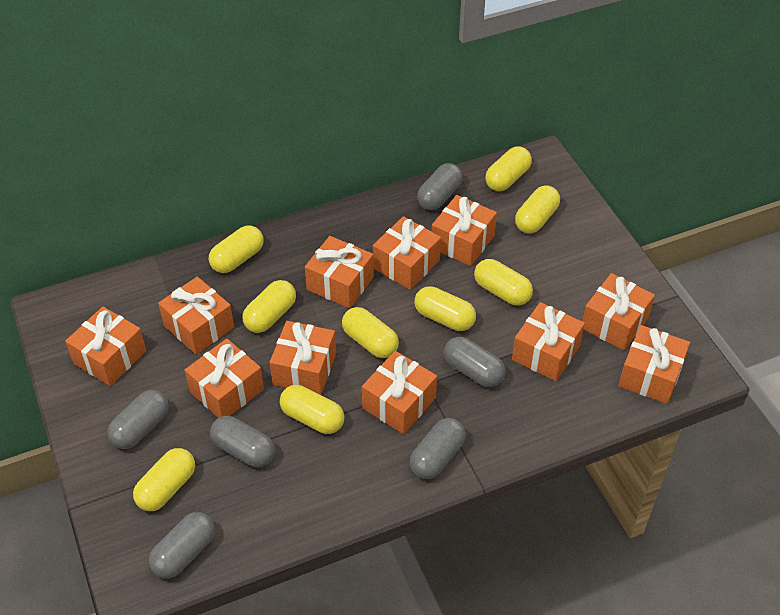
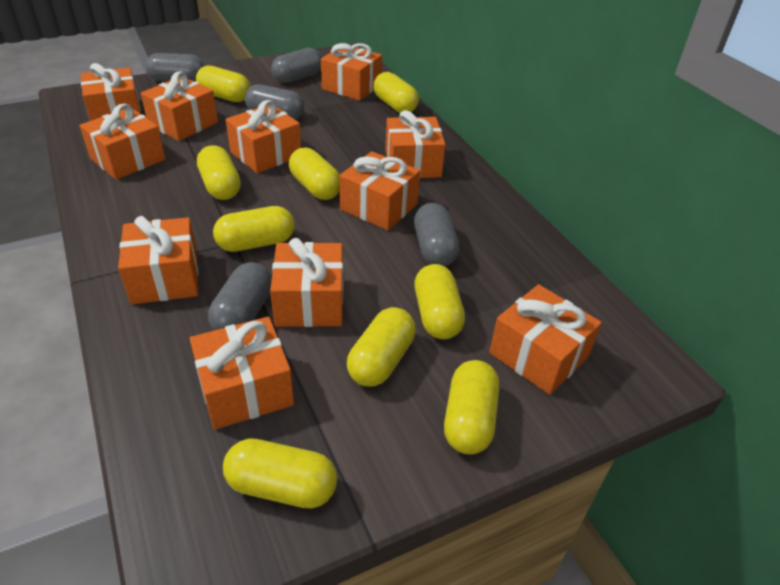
grey capsule: 6 -> 5

